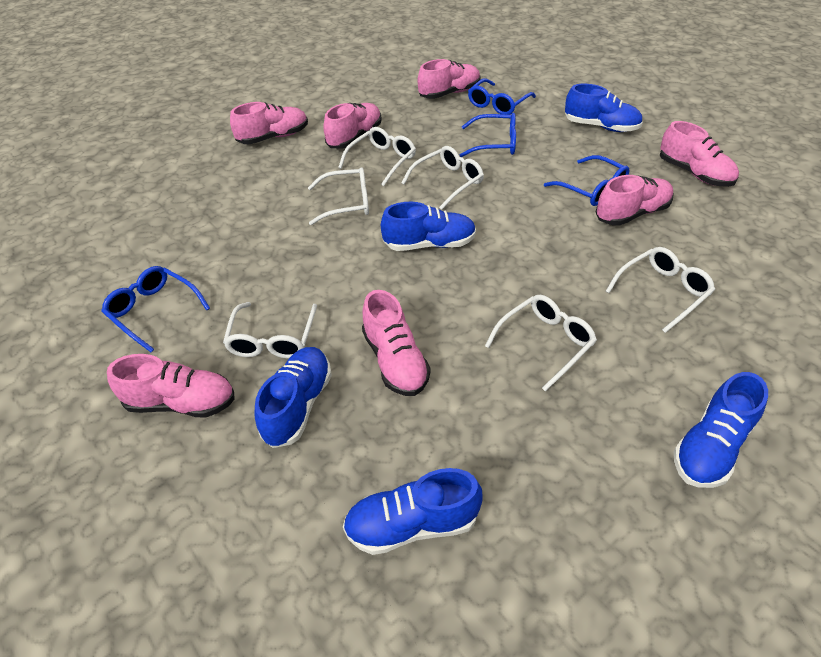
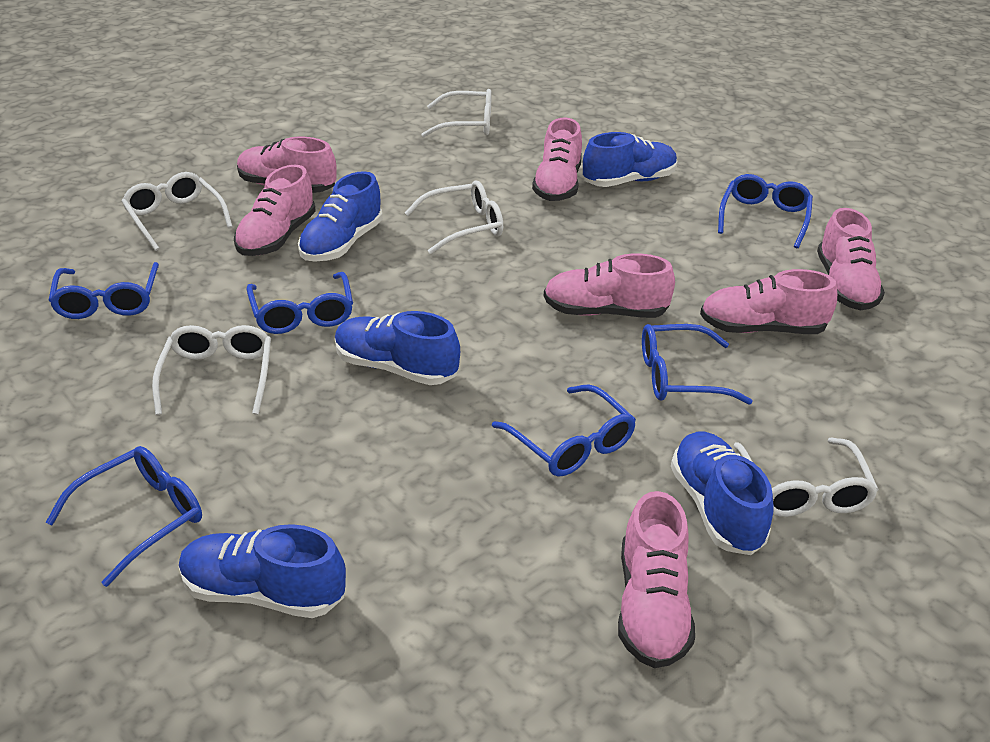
blue glasses: 4 -> 6
white glasses: 6 -> 5

